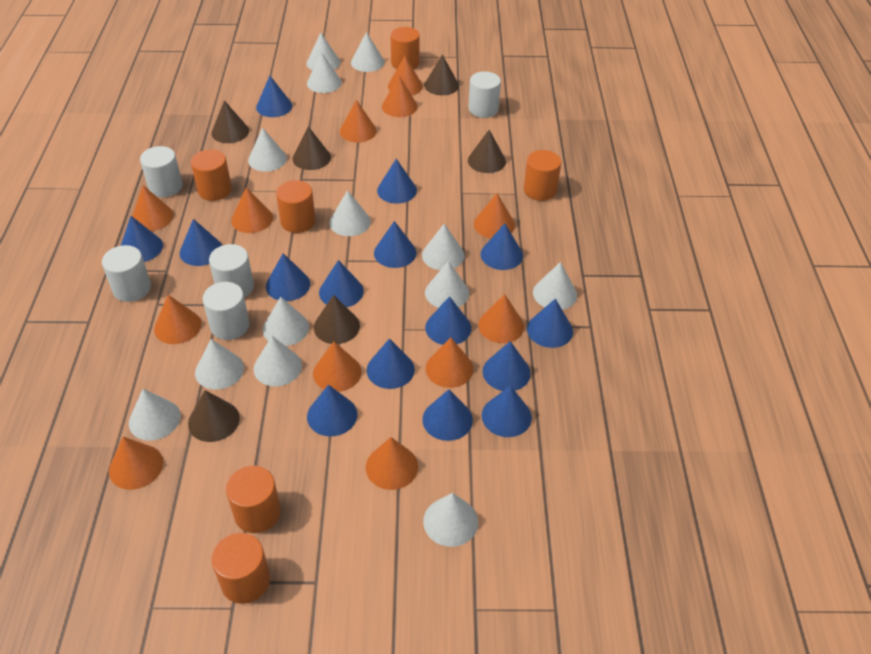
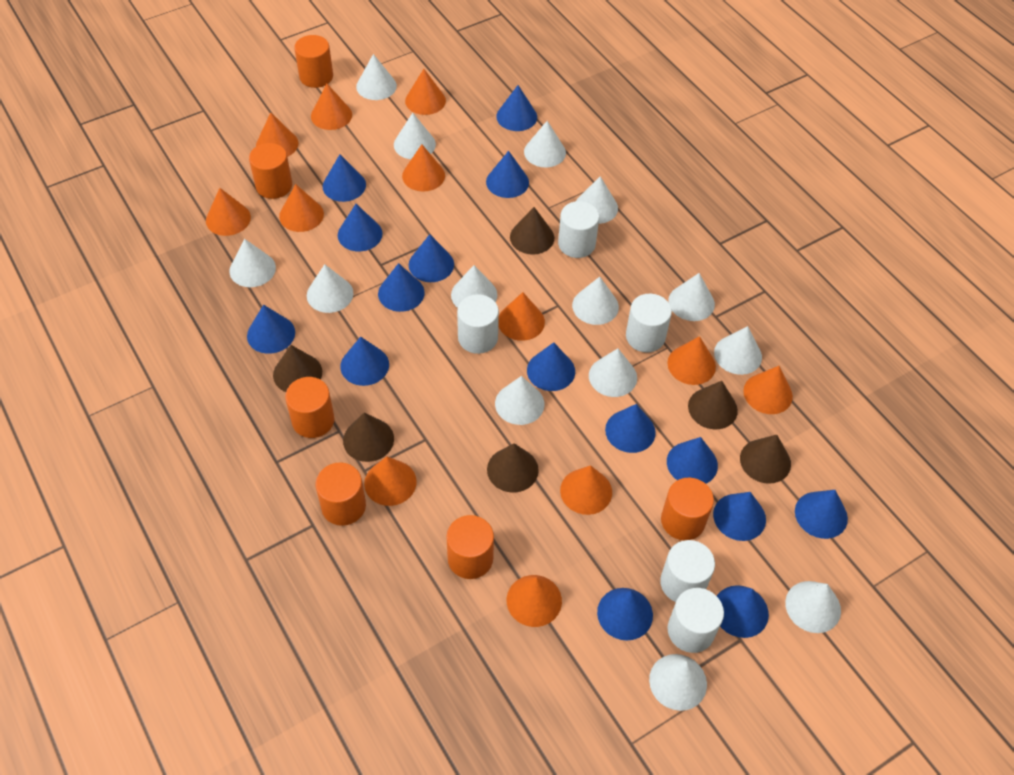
white cone: 13 -> 14

